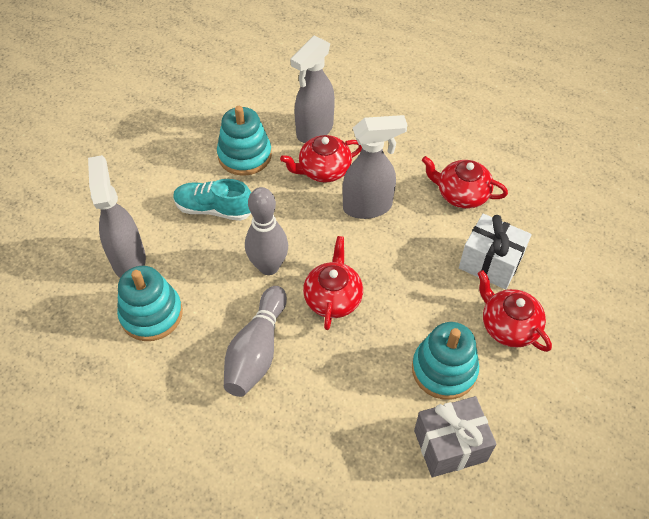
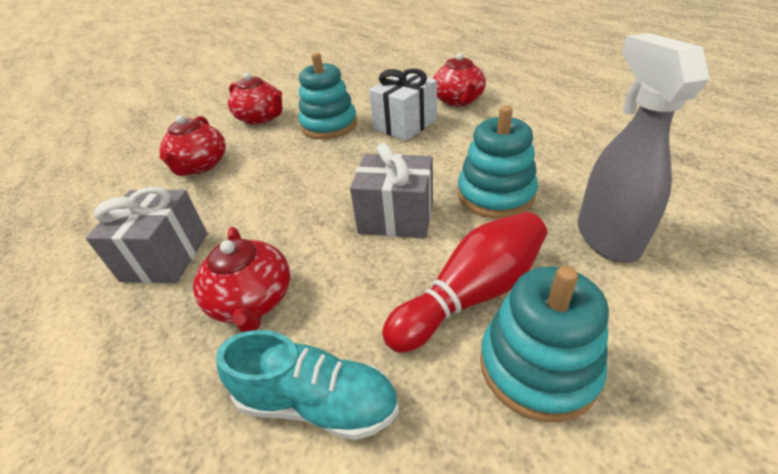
grey bowling pin: 2 -> 0
grey gift: 1 -> 2
grey spray bottle: 3 -> 1
red bowling pin: 0 -> 1

